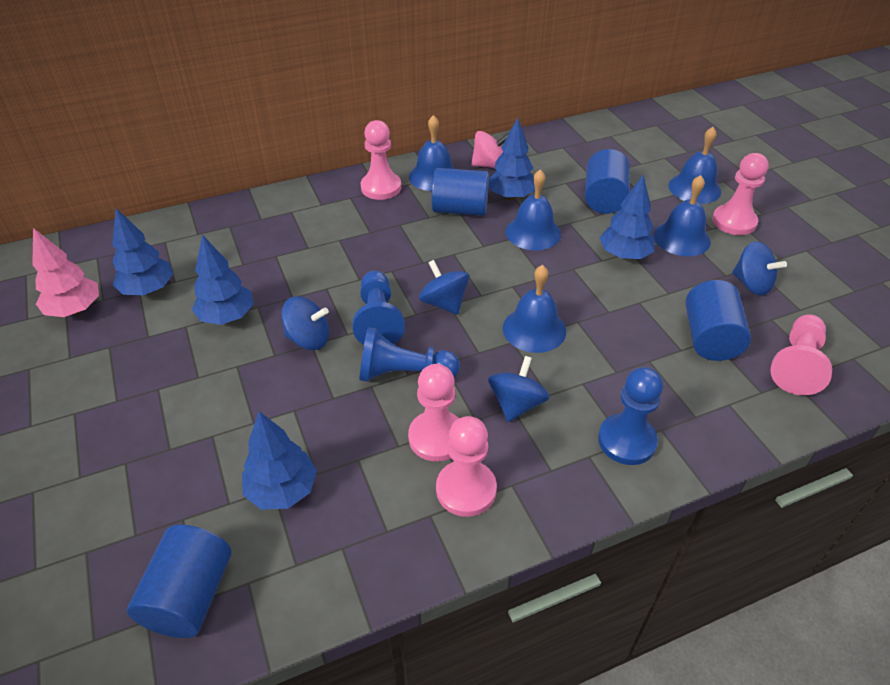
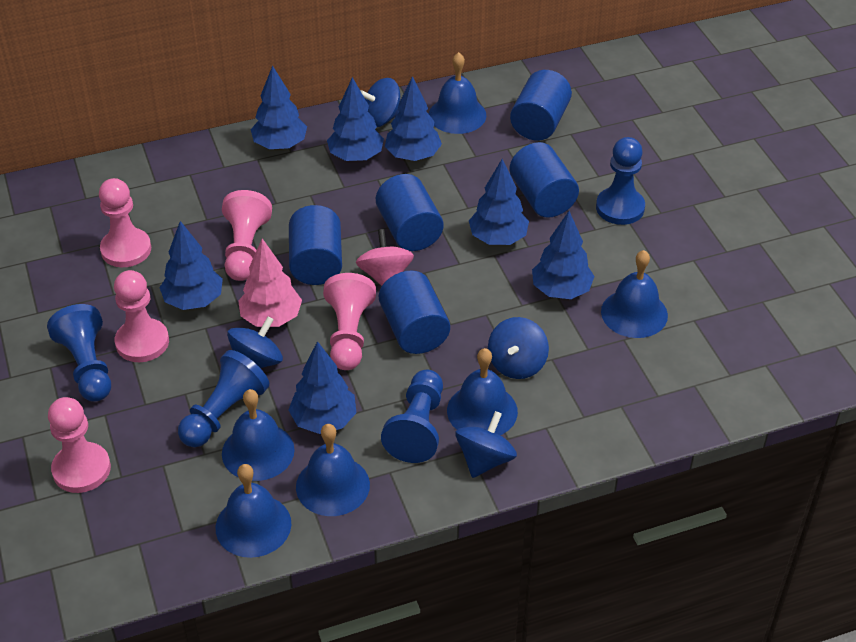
blue bell: 5 -> 6
blue cylinder: 4 -> 5
blue pawn: 3 -> 4
blue tree: 5 -> 7

